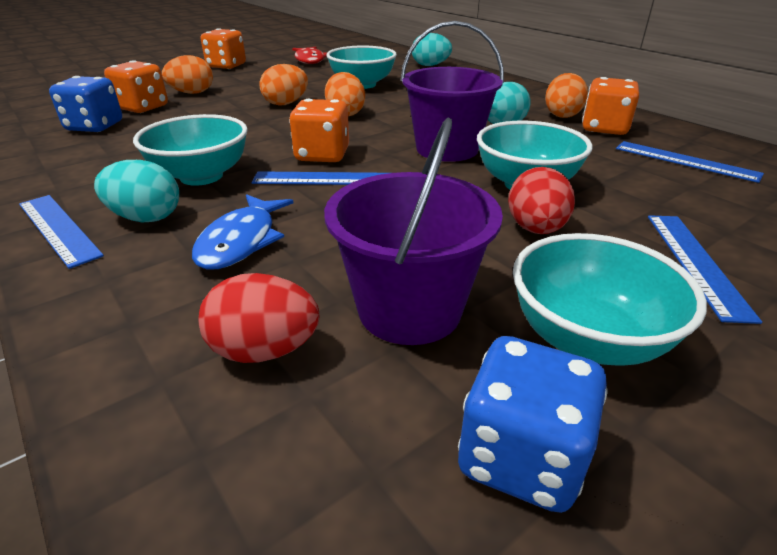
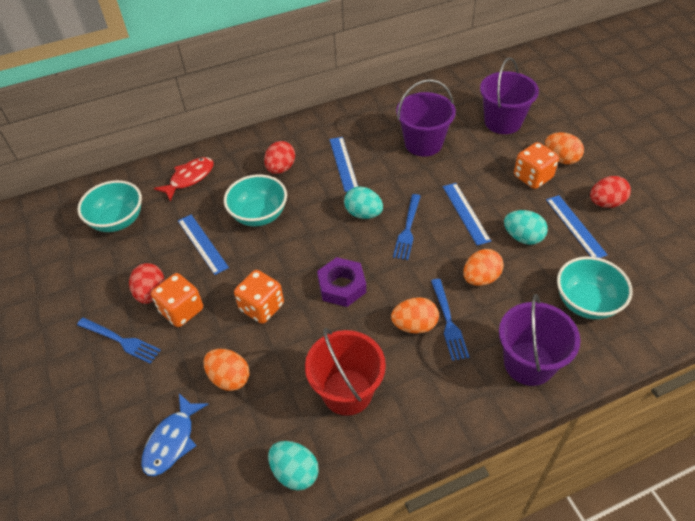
blue dice: 2 -> 0
blue fork: 0 -> 3
orange dice: 4 -> 3
purple bucket: 2 -> 3
purple nut: 0 -> 1
red bucket: 0 -> 1
red egg: 2 -> 3
turquoise bowl: 4 -> 3

